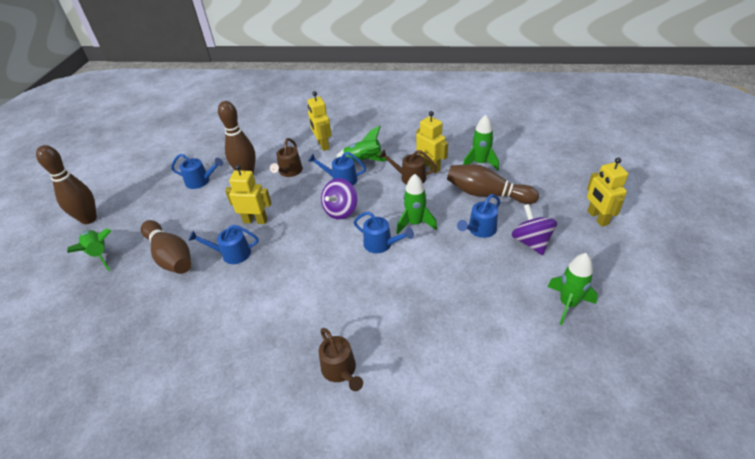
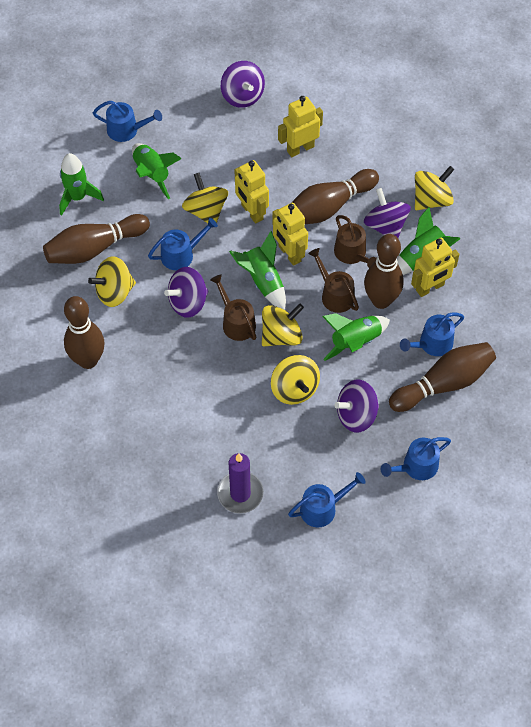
brown bowling pin: 4 -> 5
purple candle: 0 -> 1
purple spinning top: 2 -> 4
yellow spinning top: 0 -> 5

